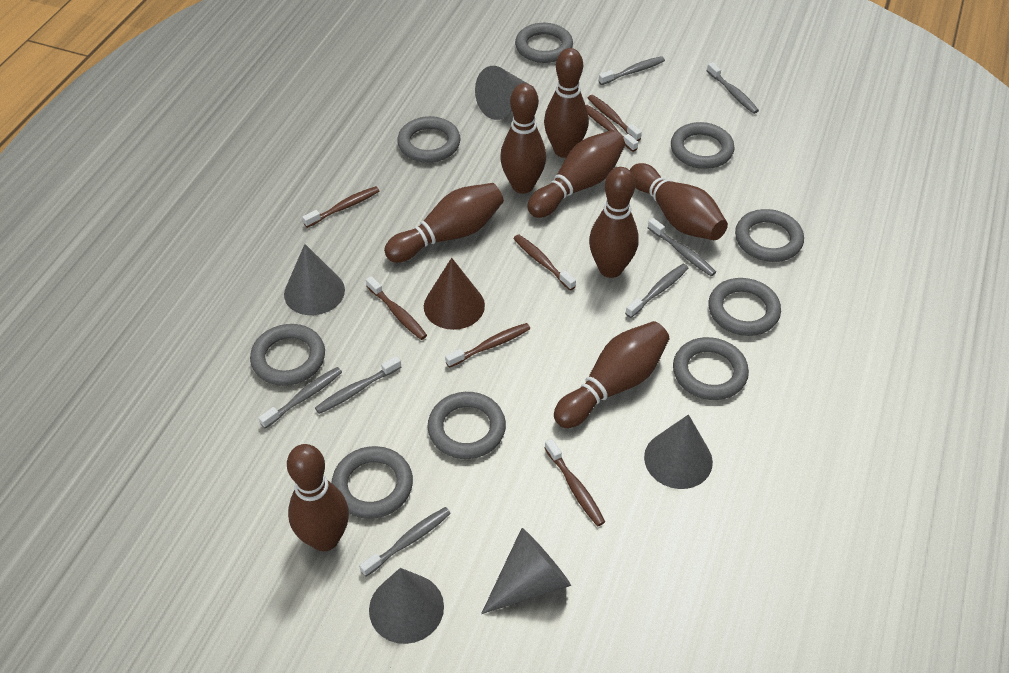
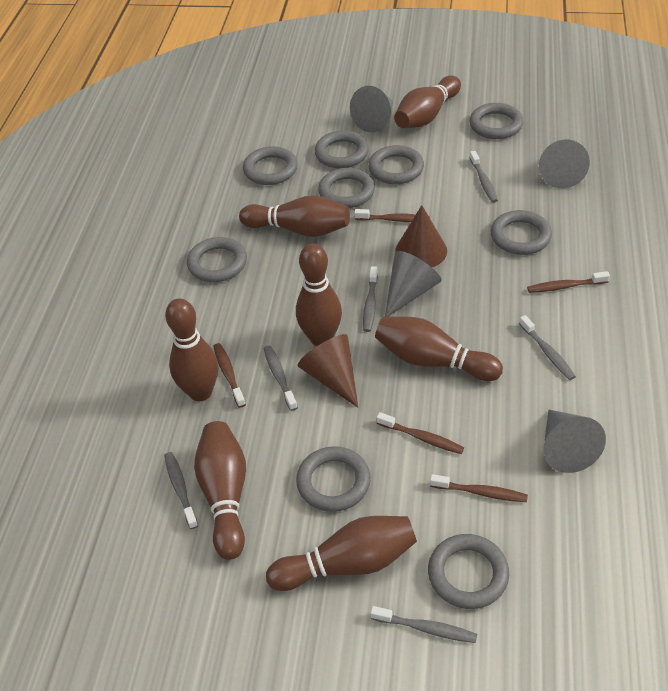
brown bowling pin: 8 -> 7
brown cone: 1 -> 2
brown toothbrush: 7 -> 5
grey cone: 5 -> 4
grey toothbrush: 7 -> 6

